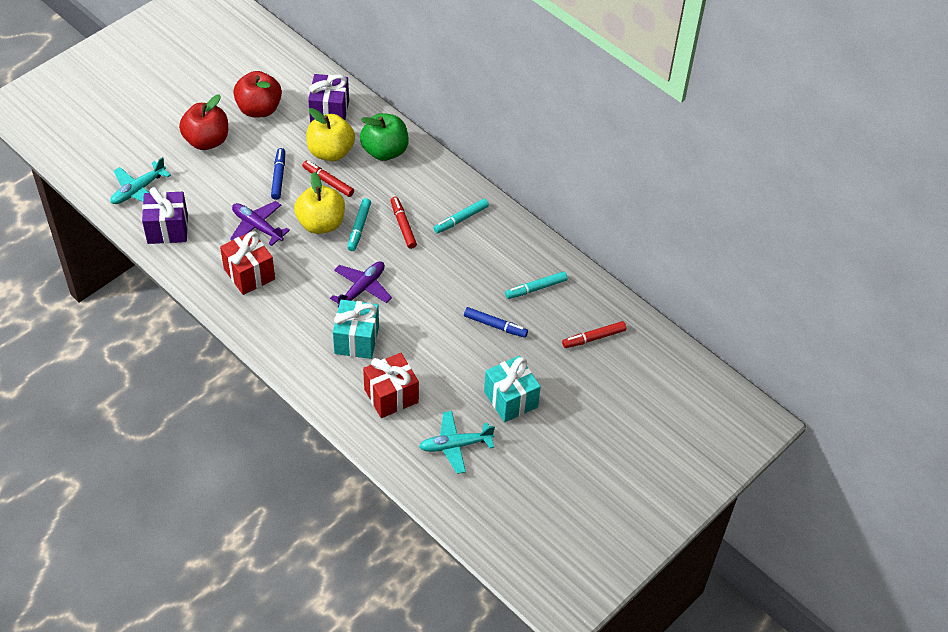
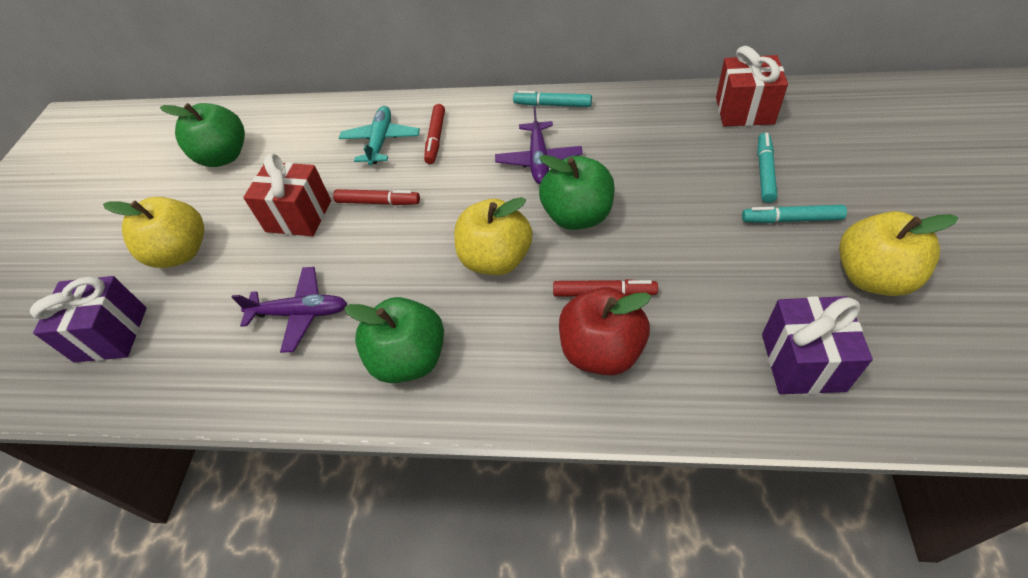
blue marker: 2 -> 0
green apple: 1 -> 3
red apple: 2 -> 1
turquoise gift: 2 -> 0
turquoise plane: 2 -> 1
yellow apple: 2 -> 3

